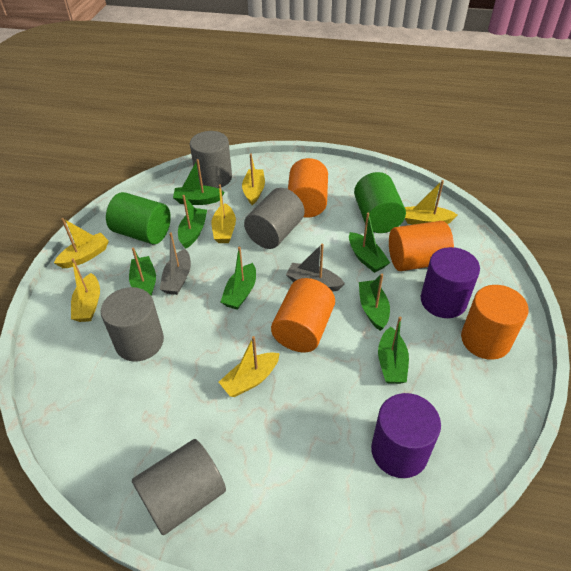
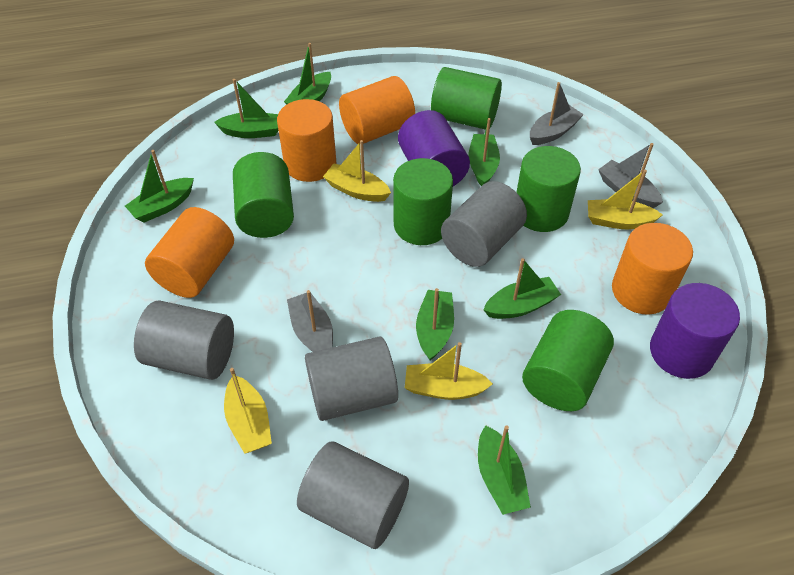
green cylinder: 2 -> 5
grey boat: 2 -> 3
yellow boat: 6 -> 4

